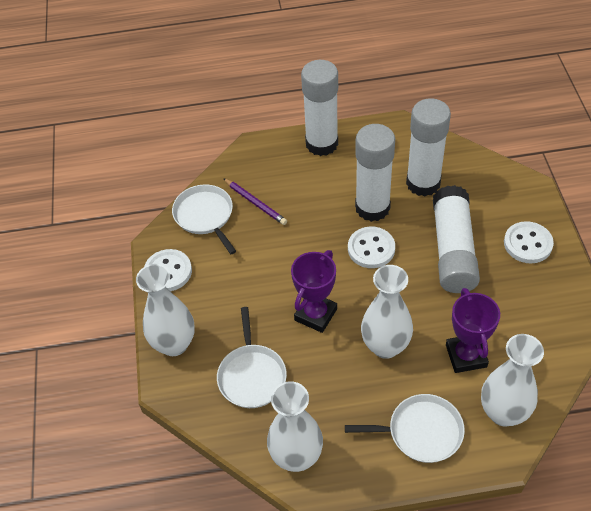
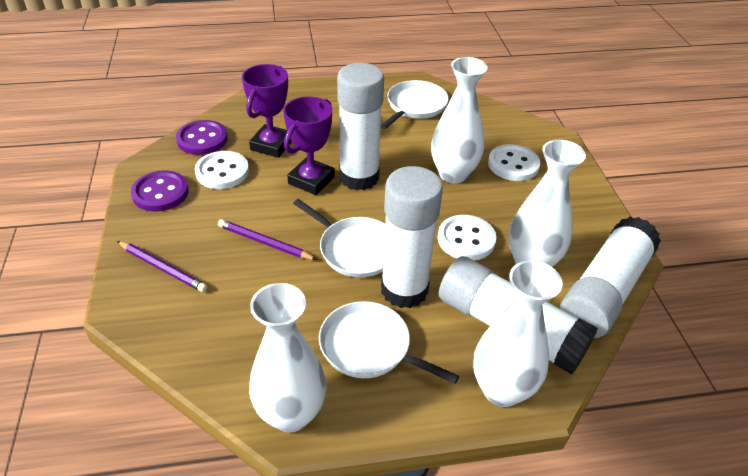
purple button: 0 -> 2
purple pencil: 1 -> 2

